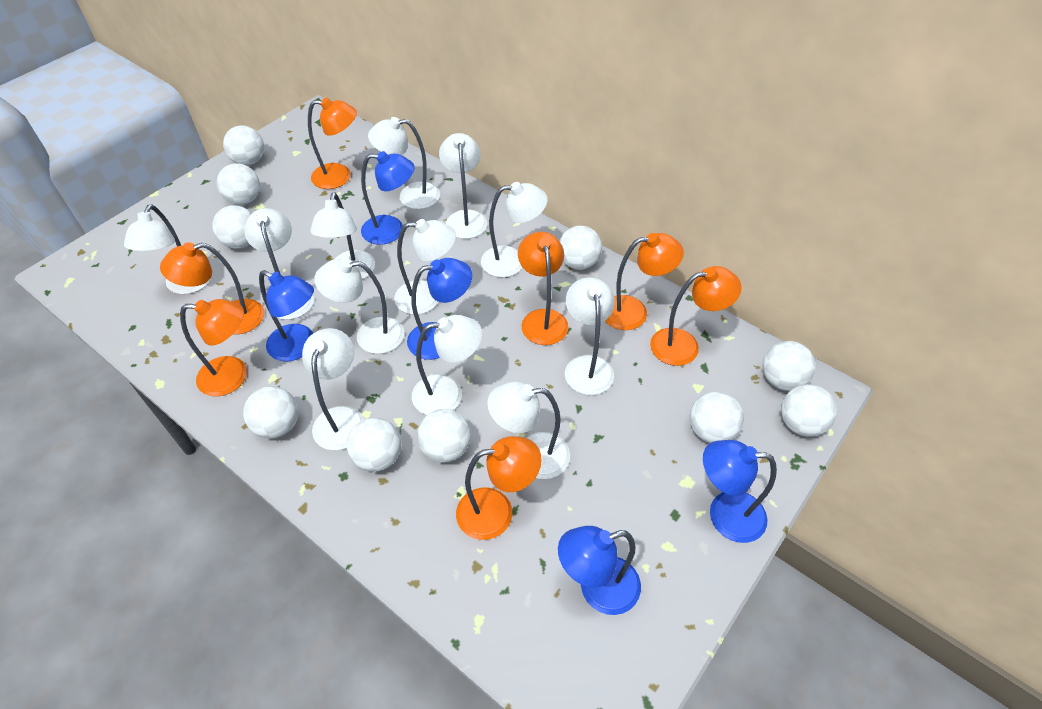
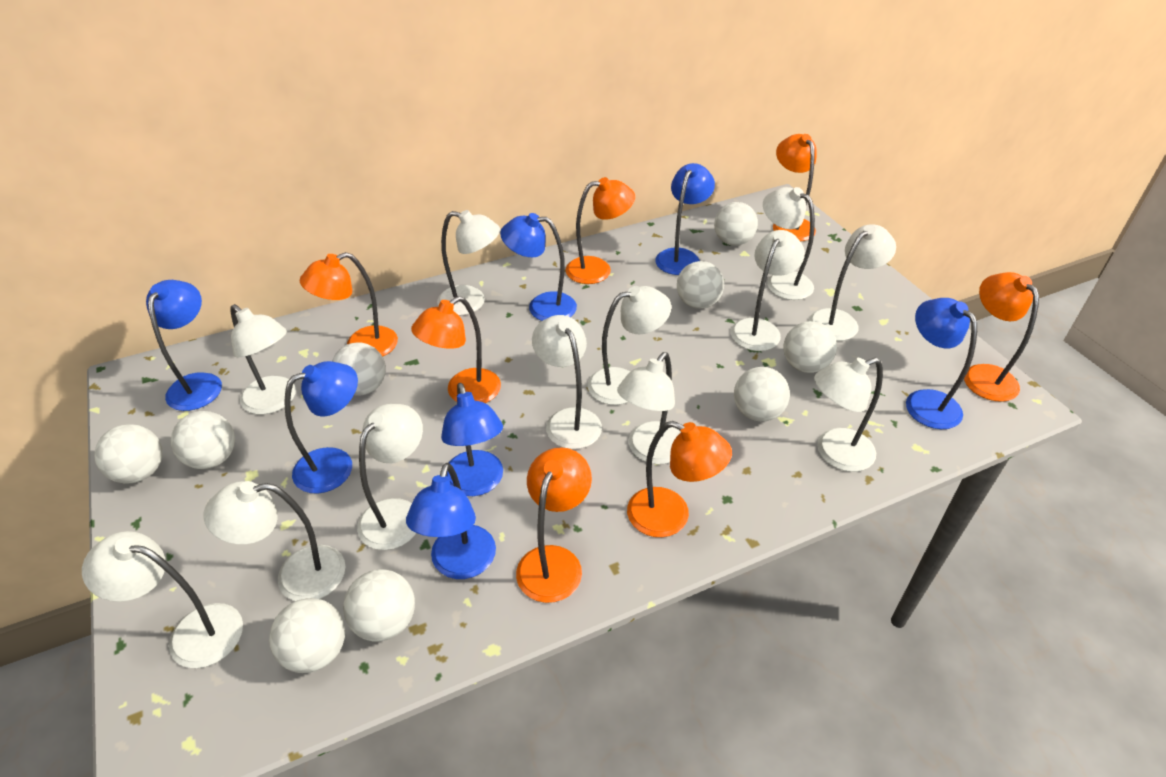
blue lamp: 5 -> 7
white ball: 10 -> 9

